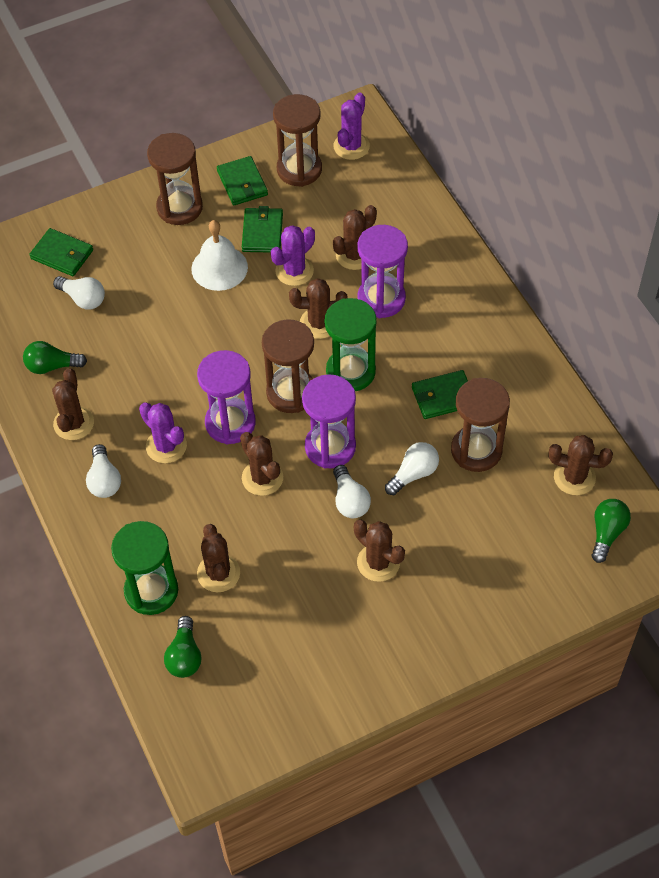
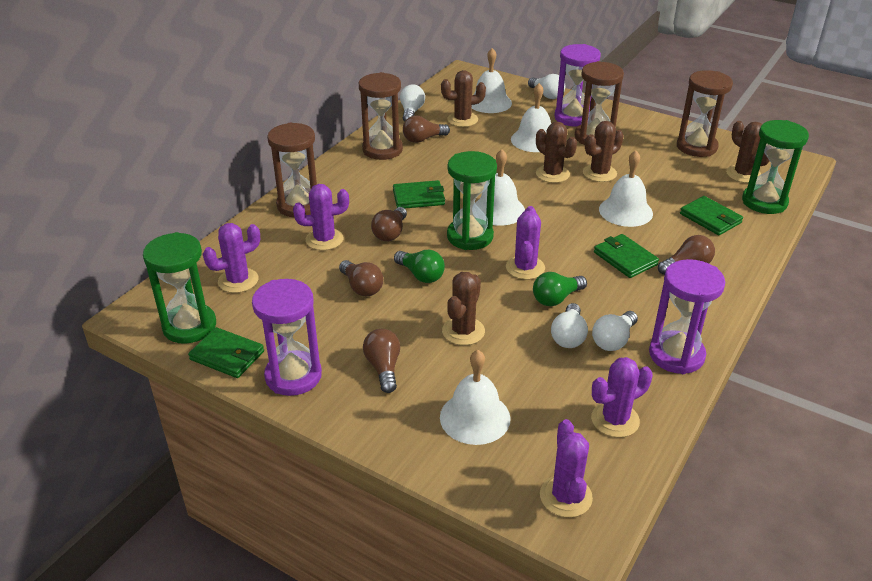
brown cactus: 7 -> 5
brown light bulb: 0 -> 5
green hourglass: 2 -> 3
green light bulb: 3 -> 2
purple cactus: 3 -> 5
white bell: 1 -> 5

